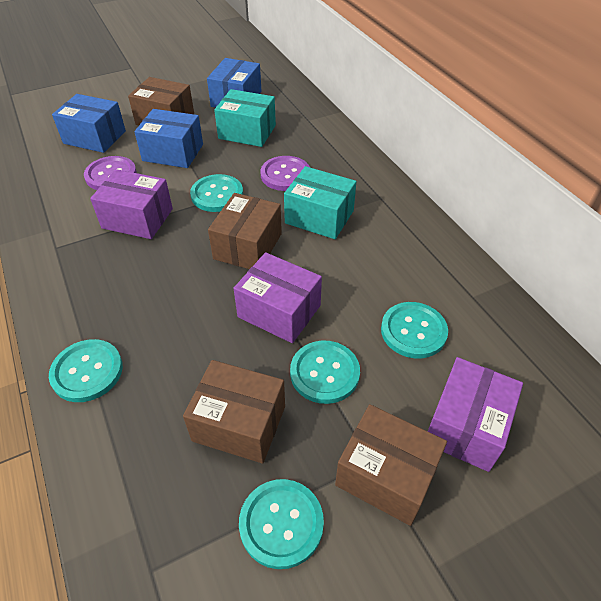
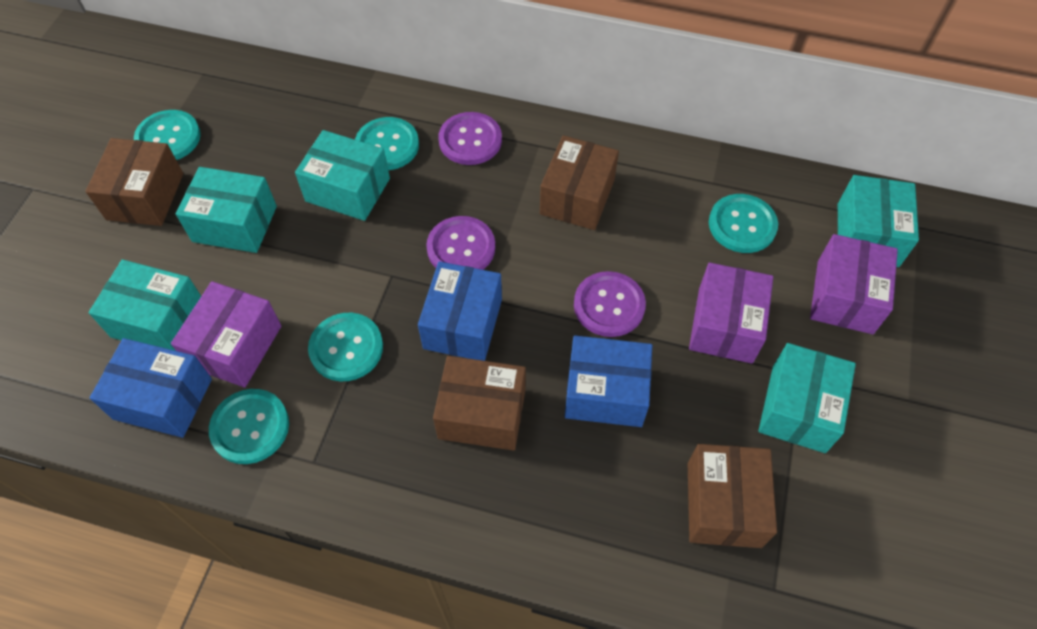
purple button: 2 -> 3
turquoise box: 2 -> 5

